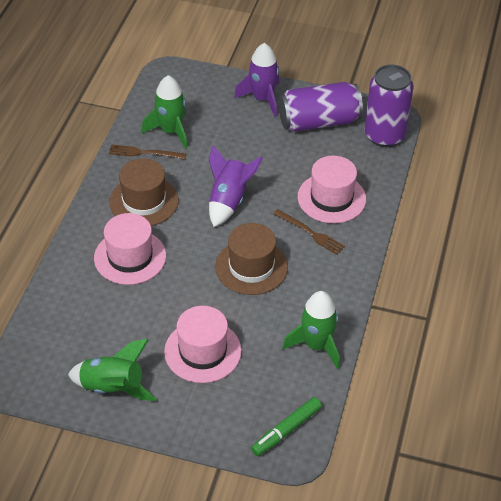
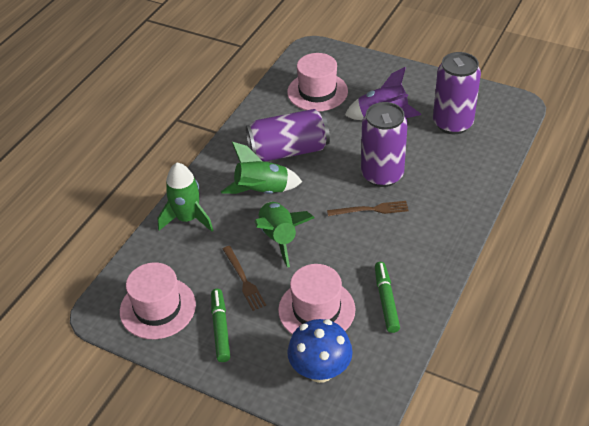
blue mushroom: 0 -> 1
brown hat: 2 -> 0
green marker: 1 -> 2
purple can: 2 -> 3
purple rocket: 2 -> 1

